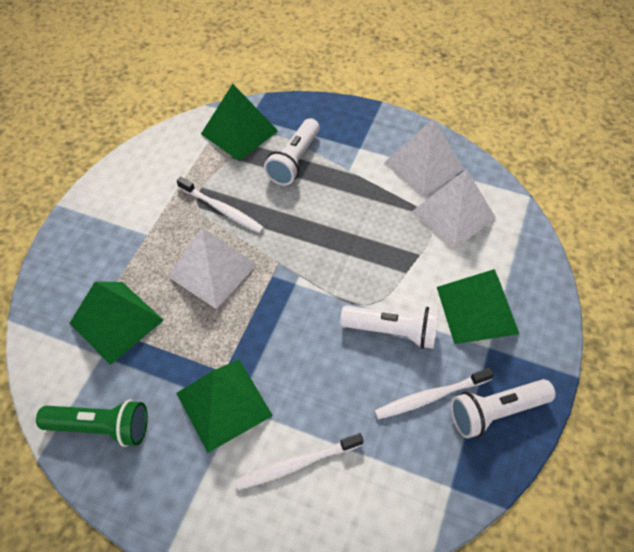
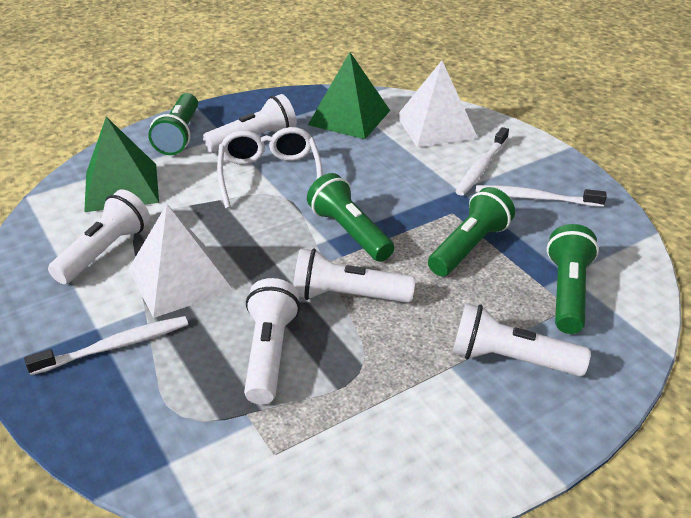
green flashlight: 1 -> 4
green pyramid: 4 -> 2
white flashlight: 3 -> 5
white glasses: 0 -> 1
white pyramid: 3 -> 2

